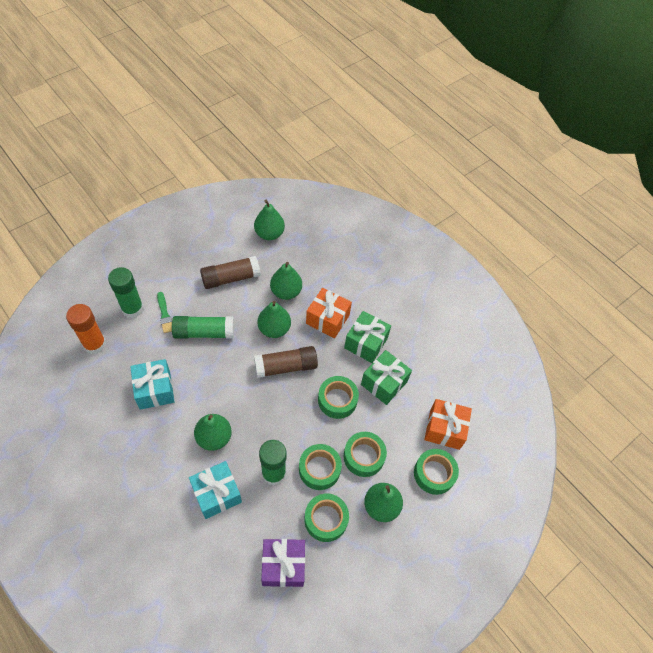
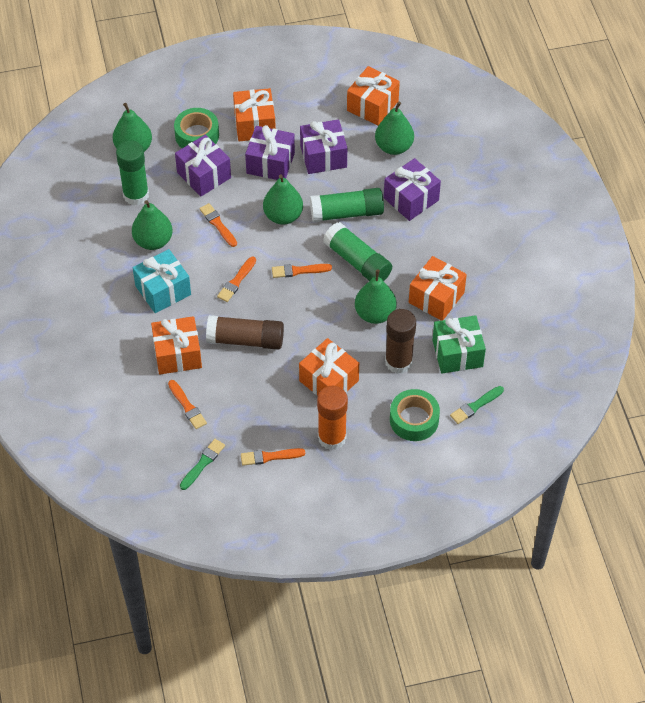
green brush: 1 -> 2
green gift: 2 -> 1
green tape: 5 -> 2
orange brush: 0 -> 5
orange gift: 2 -> 5
purple gift: 1 -> 4
turquoise gift: 2 -> 1

